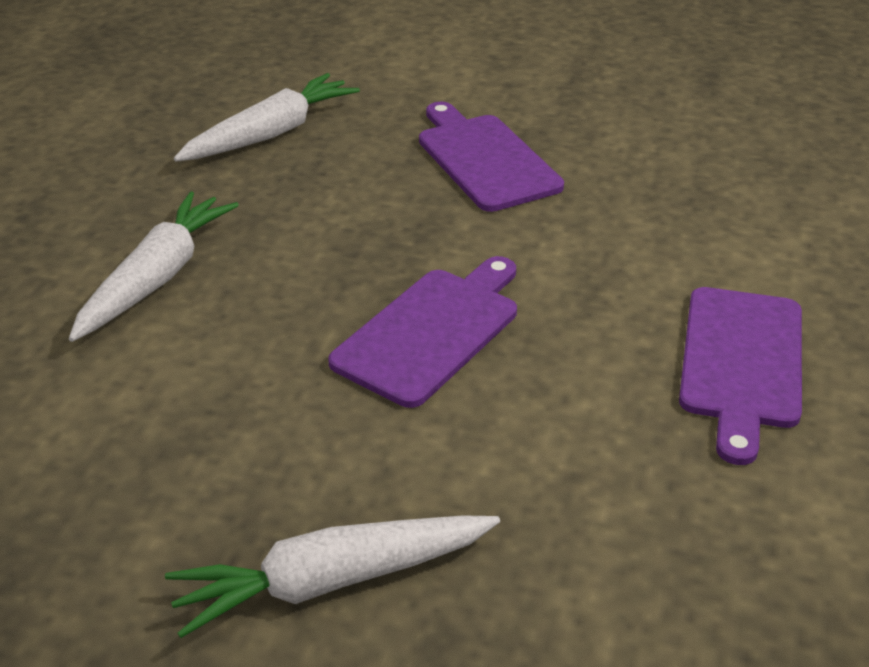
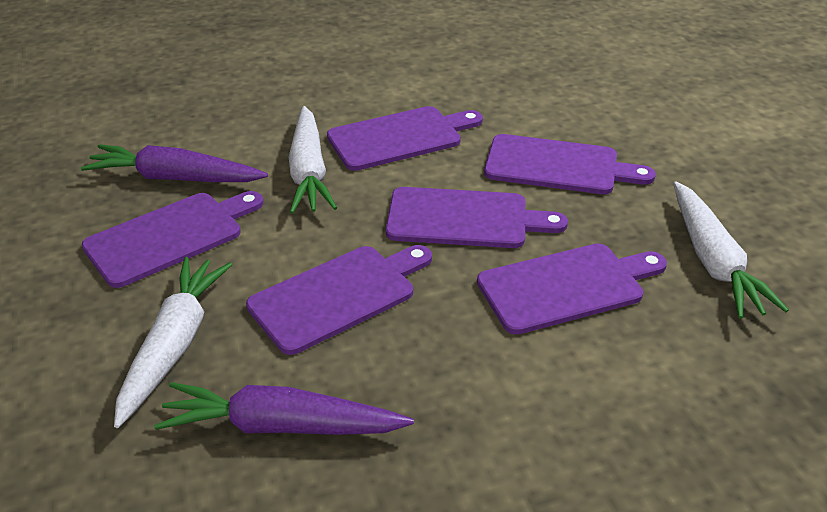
purple carrot: 0 -> 2
purple cutting board: 3 -> 6

